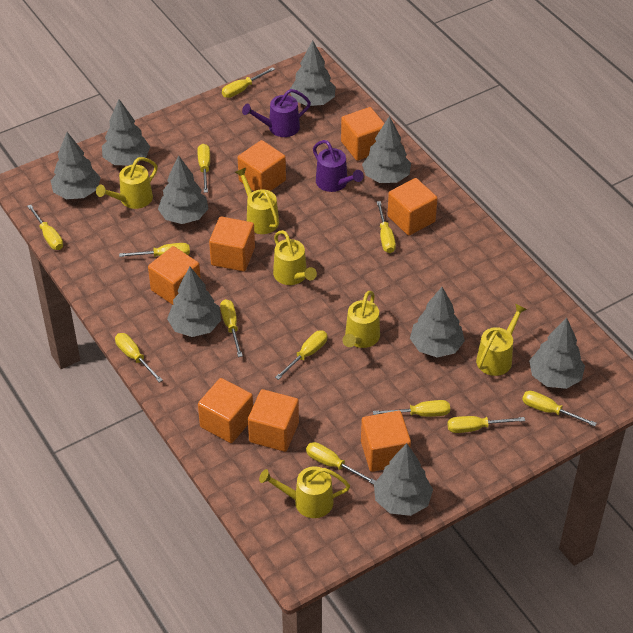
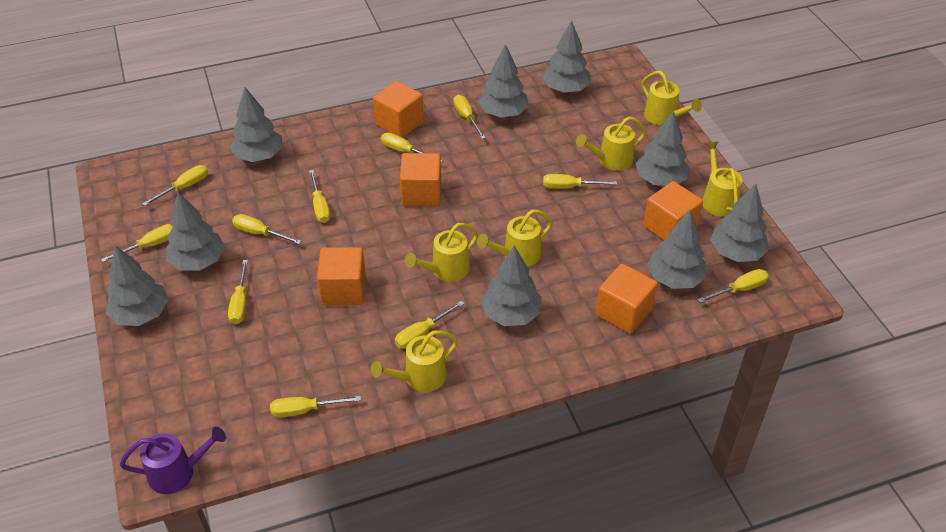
orange cube: 8 -> 5
purple watering can: 2 -> 1
yellow screwdriver: 12 -> 11

